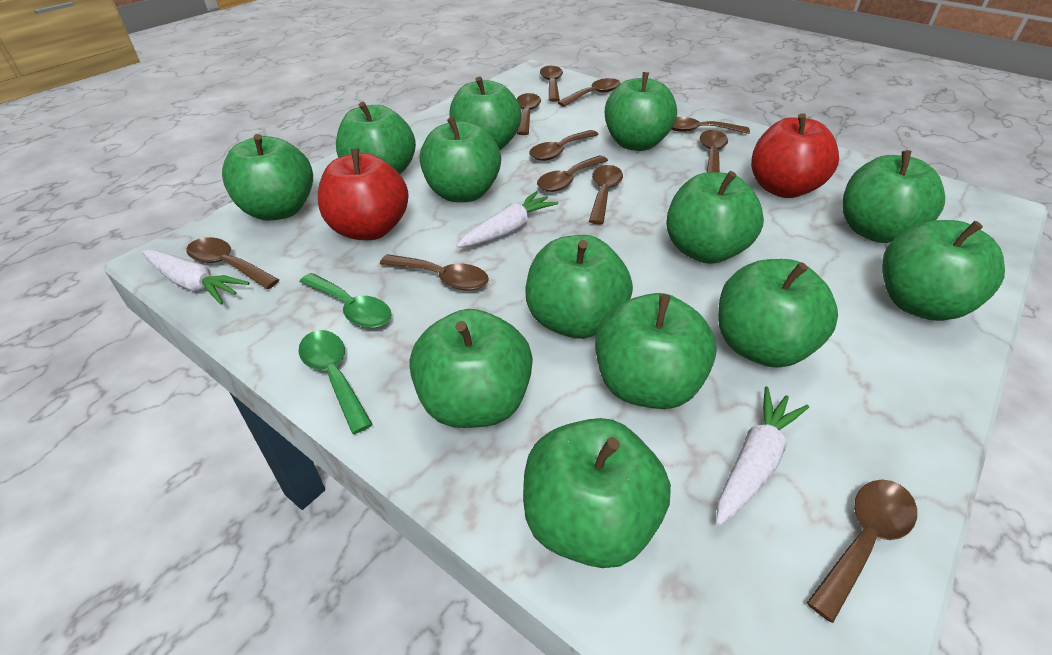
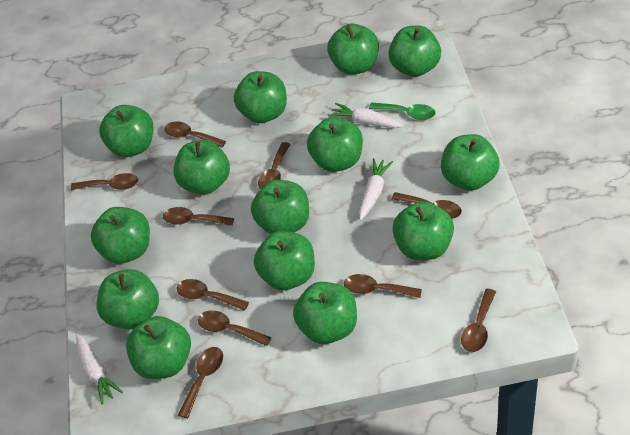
brown spoon: 11 -> 10
green apple: 13 -> 14
green spoon: 2 -> 1
red apple: 2 -> 0

